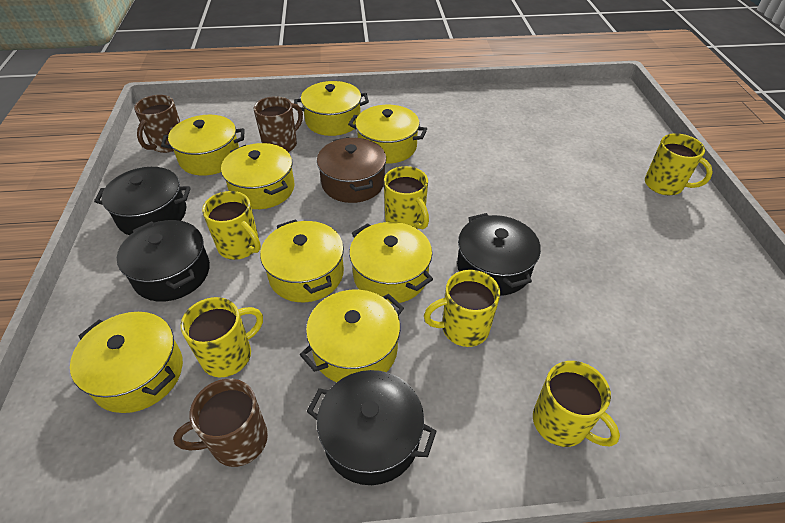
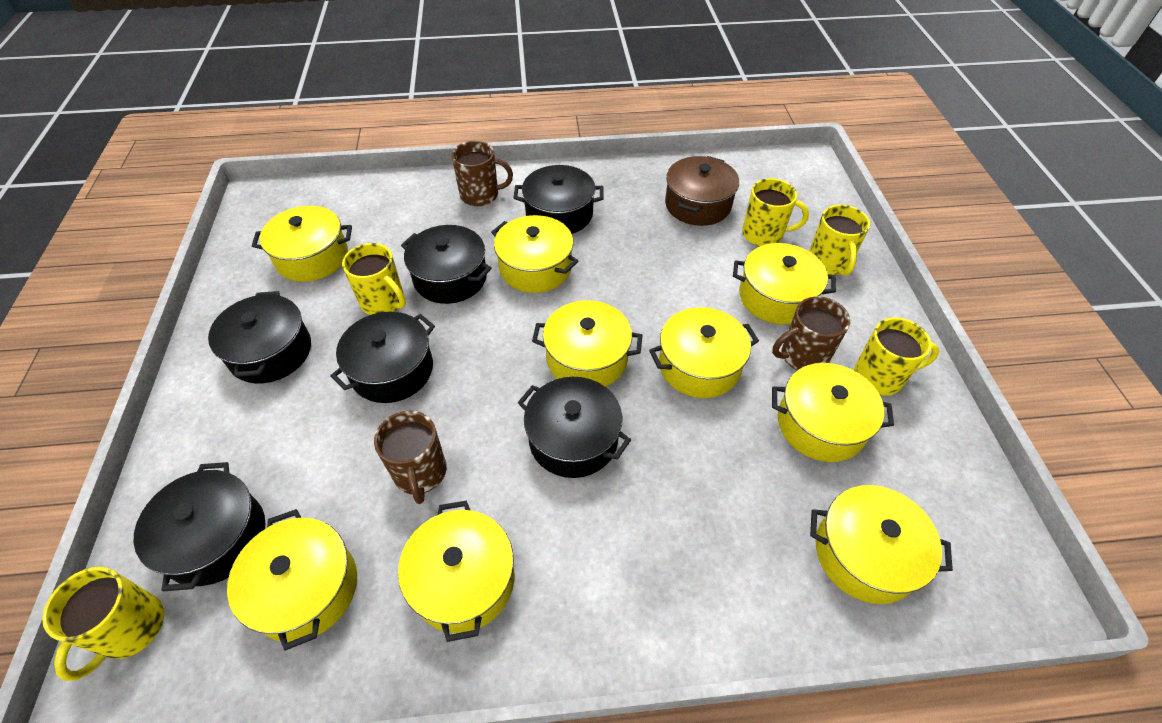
black pot: 4 -> 6
yellow mug: 6 -> 5
yellow pot: 8 -> 9

